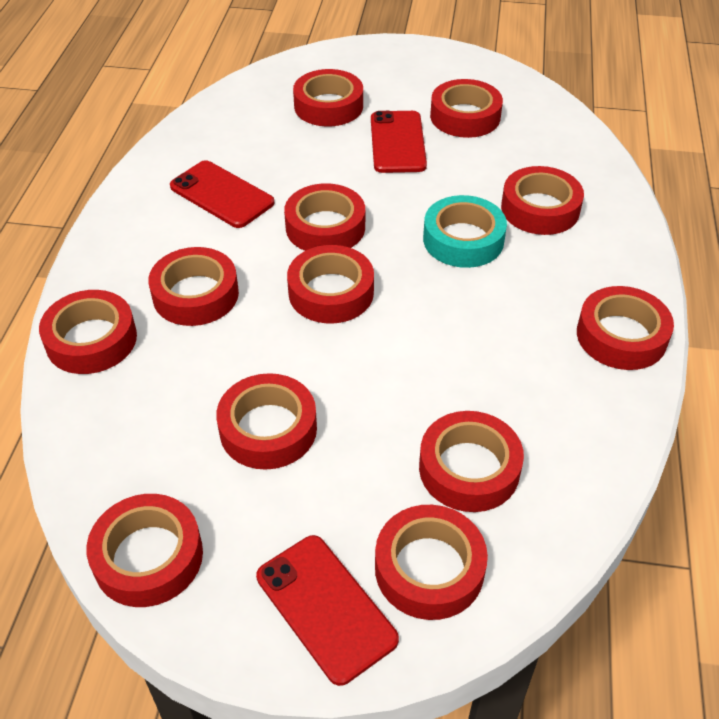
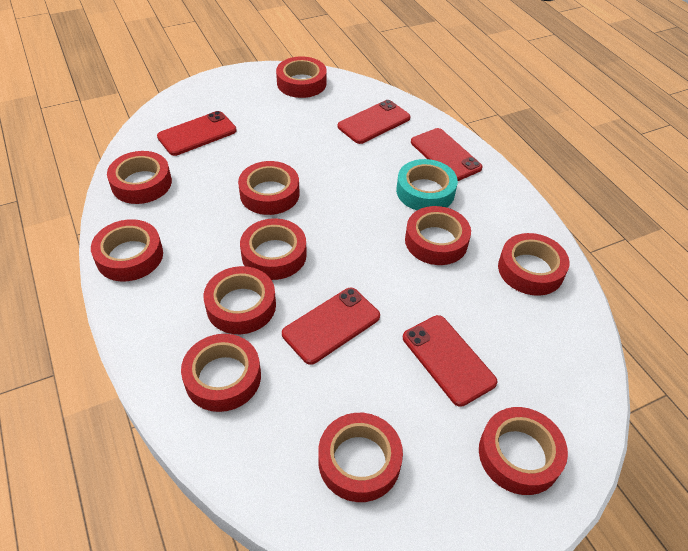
red phone: 3 -> 5
red tape: 12 -> 11

